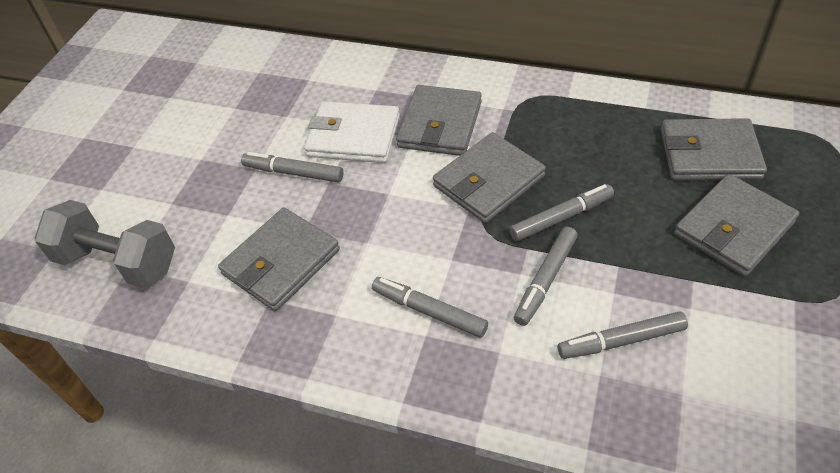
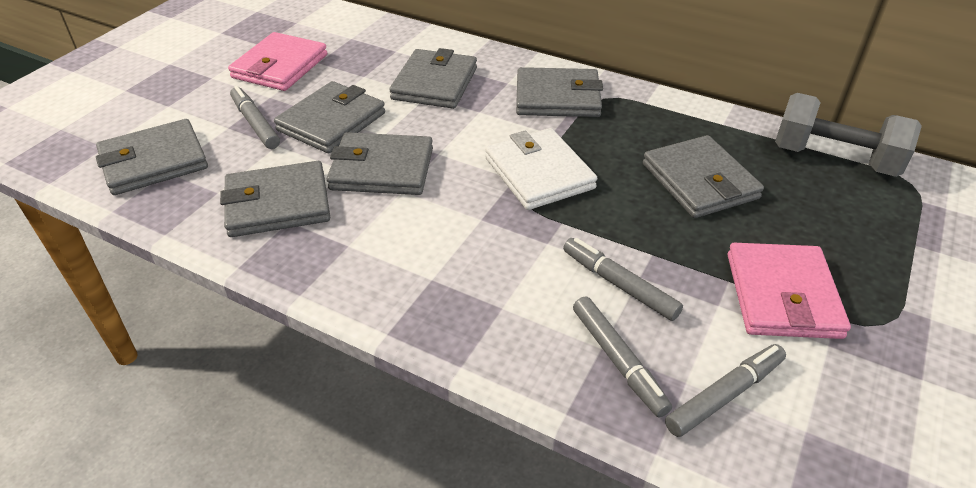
grey marker: 5 -> 4
grey wallet: 5 -> 7
pink wallet: 0 -> 2

